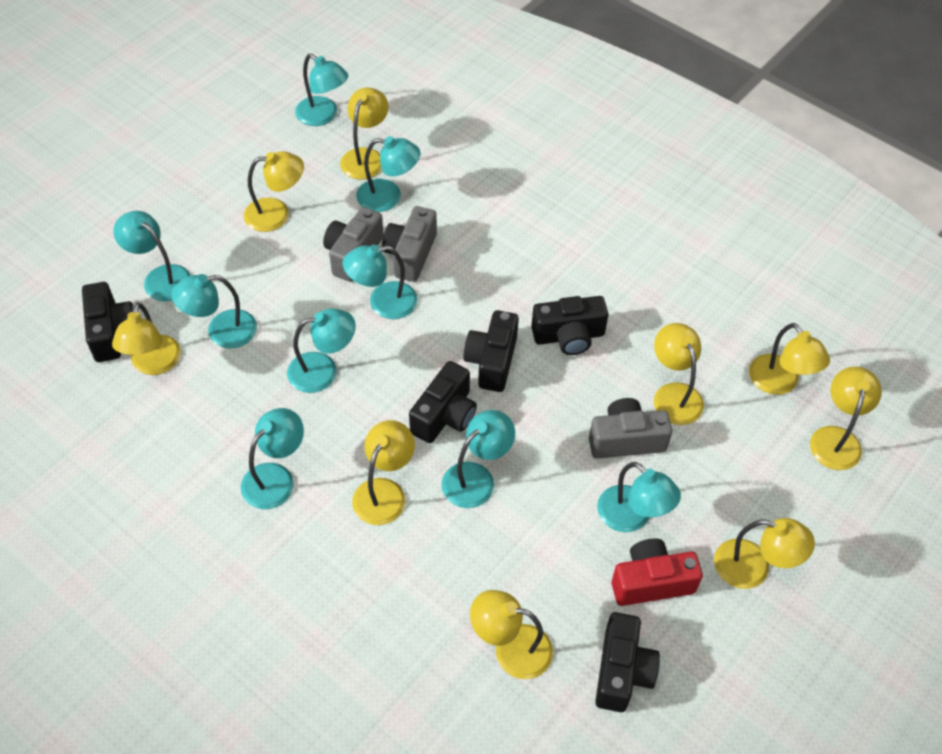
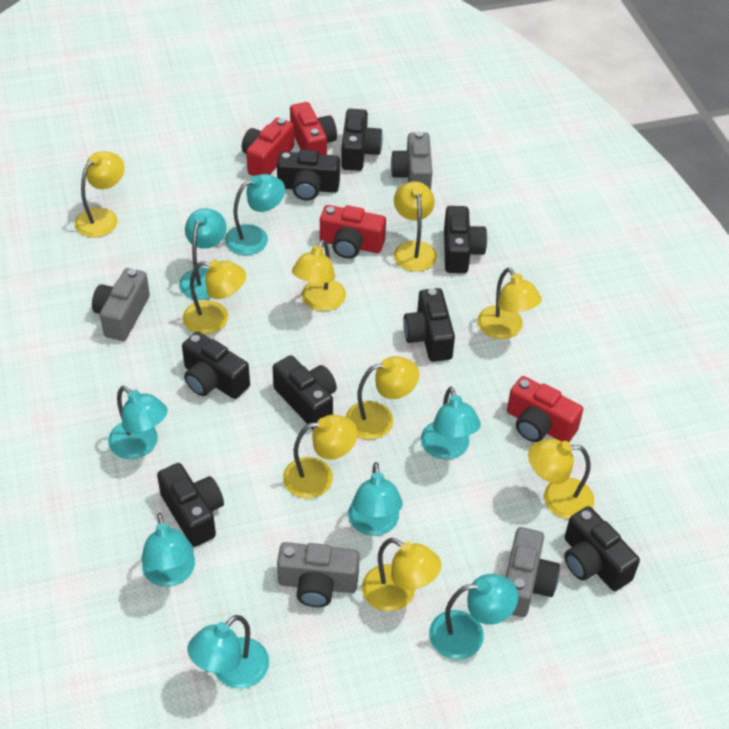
black camera: 5 -> 8
grey camera: 3 -> 4
red camera: 1 -> 4
turquoise lamp: 9 -> 8

